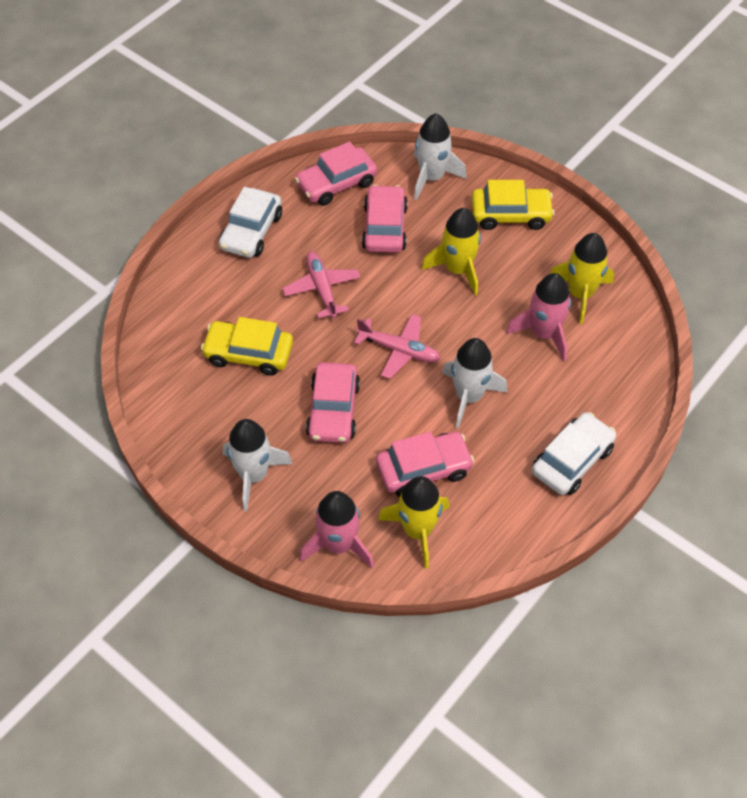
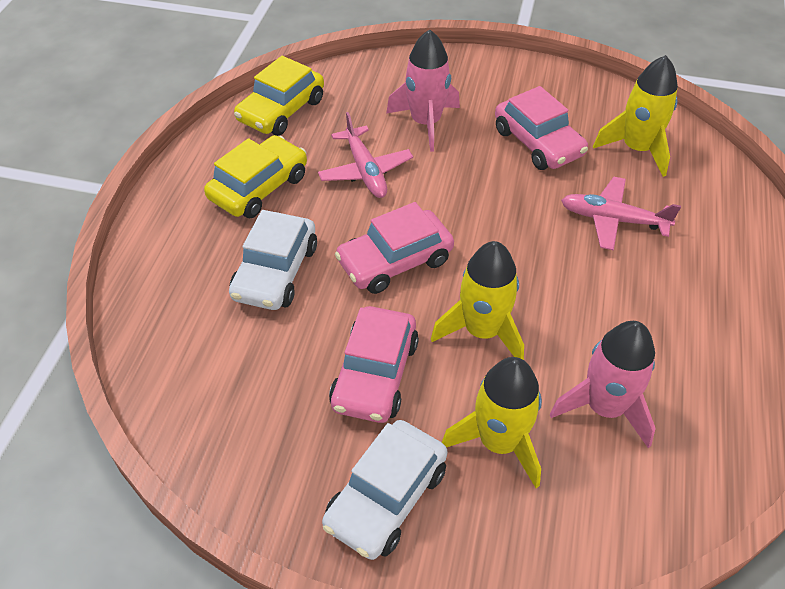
pink car: 4 -> 3
white rocket: 3 -> 0

